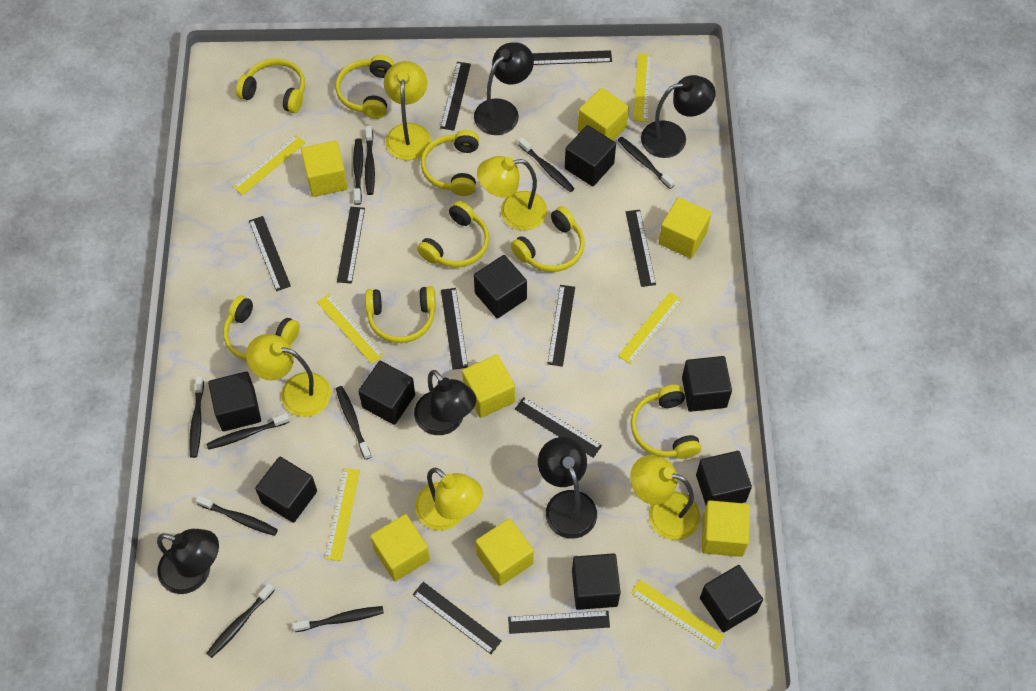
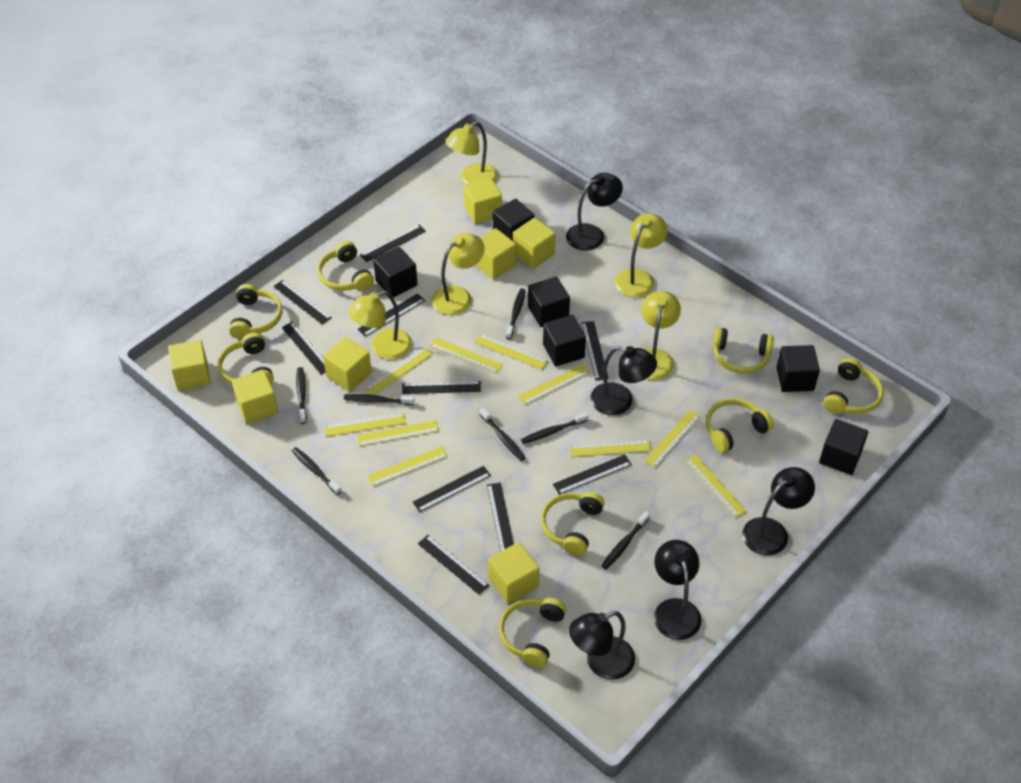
black cube: 9 -> 6
black toothbrush: 10 -> 7
yellow ruler: 6 -> 10

